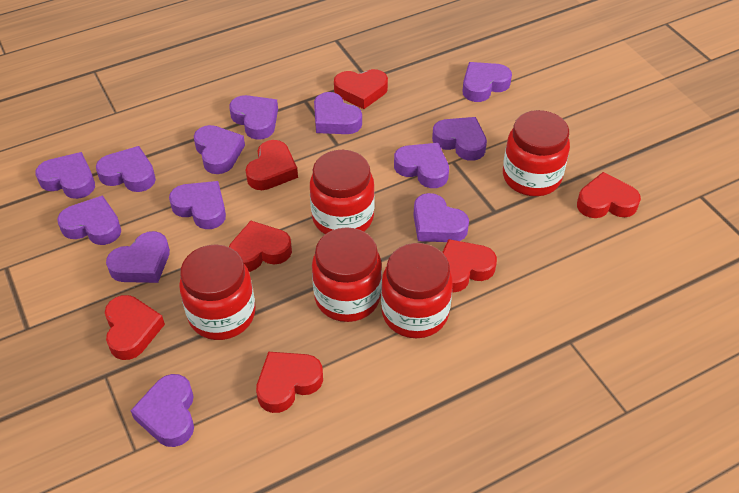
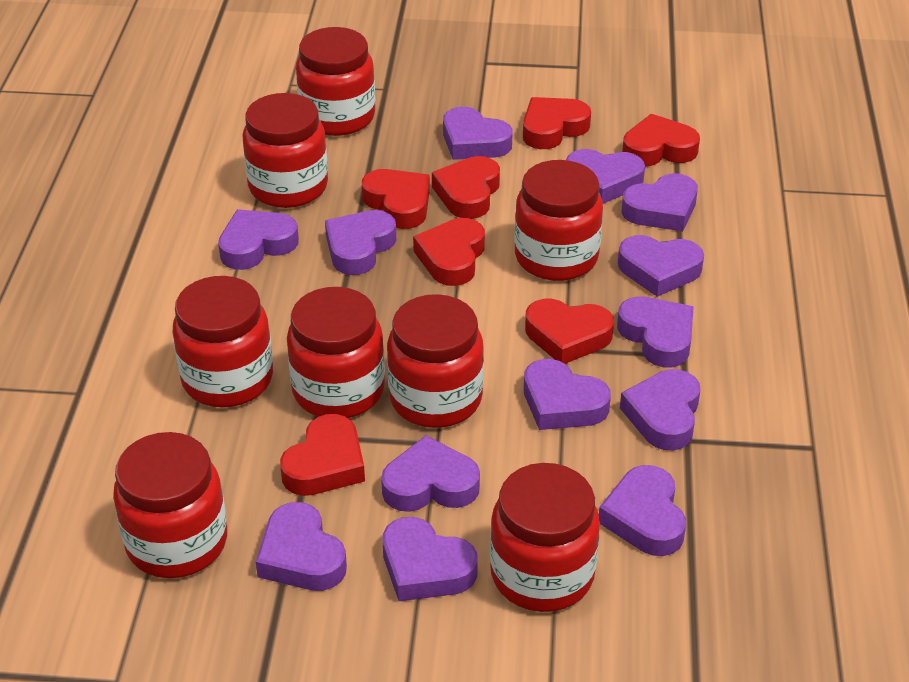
red jar: 5 -> 8

